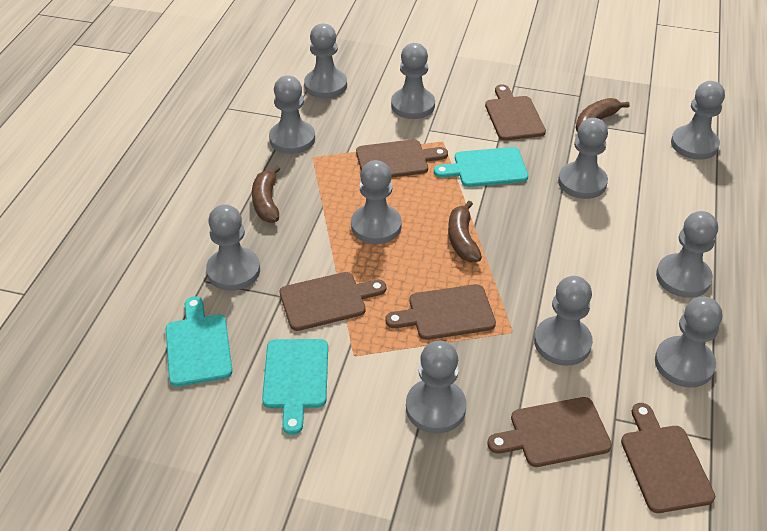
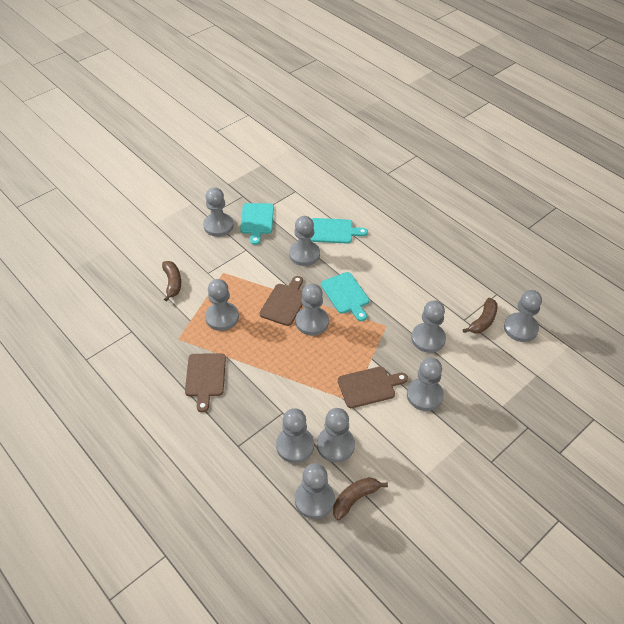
brown cutting board: 6 -> 3
grey pawn: 11 -> 10

